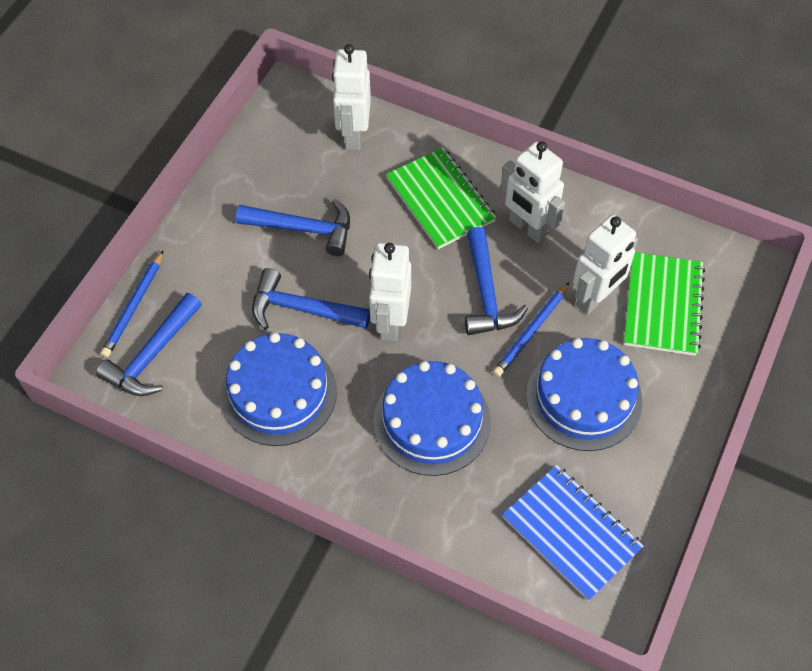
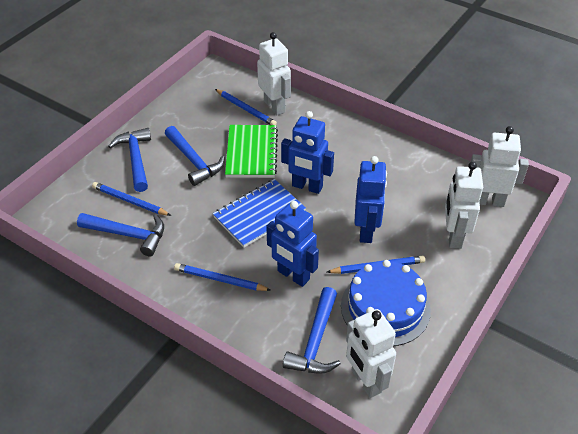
blue cake: 3 -> 1
blue pencil: 2 -> 4
blue robot: 0 -> 3
green notebook: 2 -> 1

